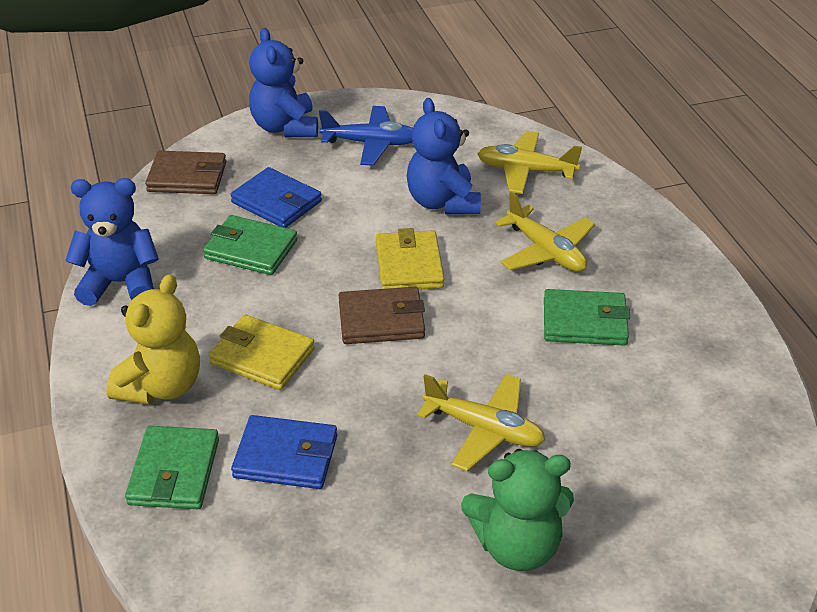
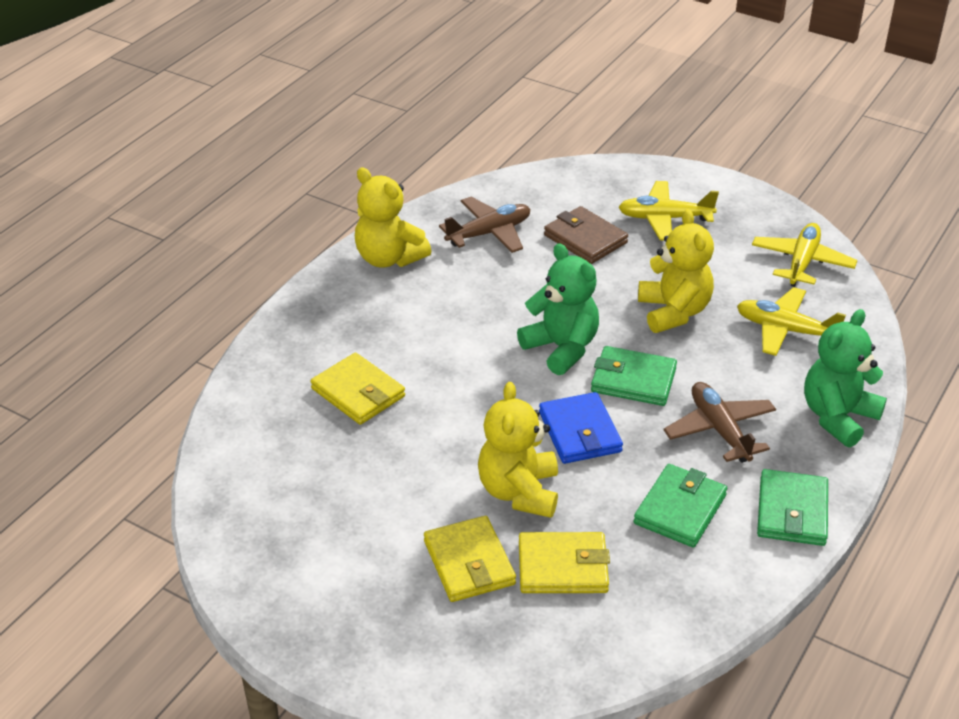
blue plane: 1 -> 0
blue teddy bear: 3 -> 0
blue wallet: 2 -> 1
brown plane: 0 -> 2
brown wallet: 2 -> 1
green teddy bear: 1 -> 2
yellow teddy bear: 1 -> 3
yellow wallet: 2 -> 3

